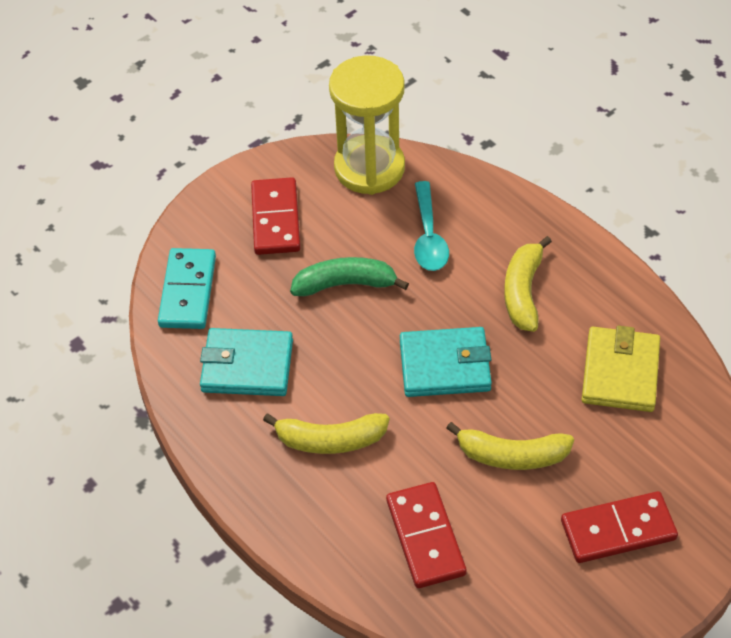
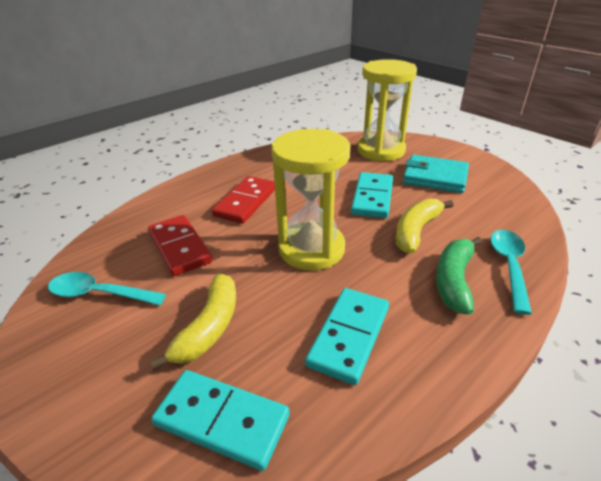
red domino: 3 -> 2
turquoise domino: 1 -> 3
turquoise spoon: 1 -> 2
turquoise wallet: 2 -> 1
yellow banana: 3 -> 2
yellow hourglass: 1 -> 2
yellow wallet: 1 -> 0

